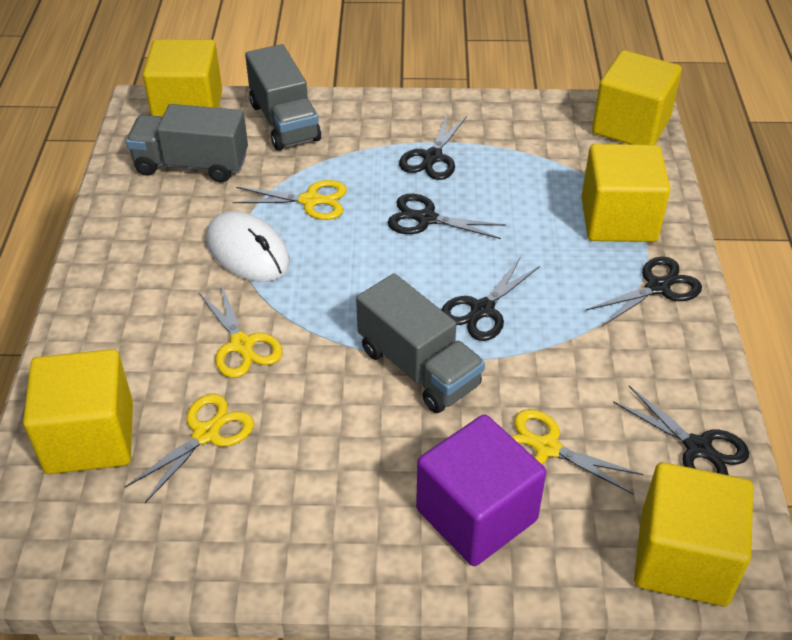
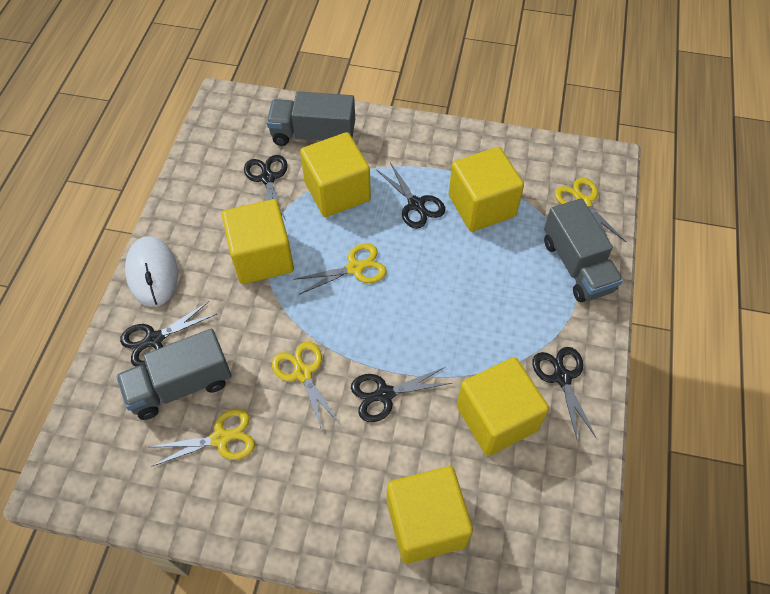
purple cube: 1 -> 0

